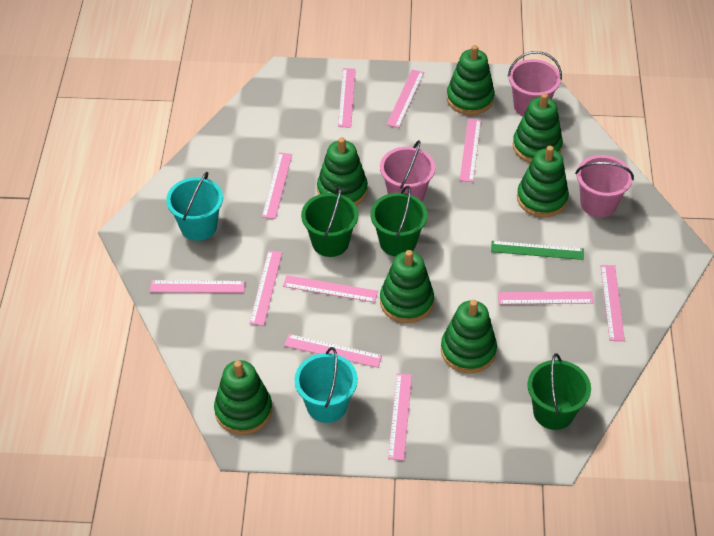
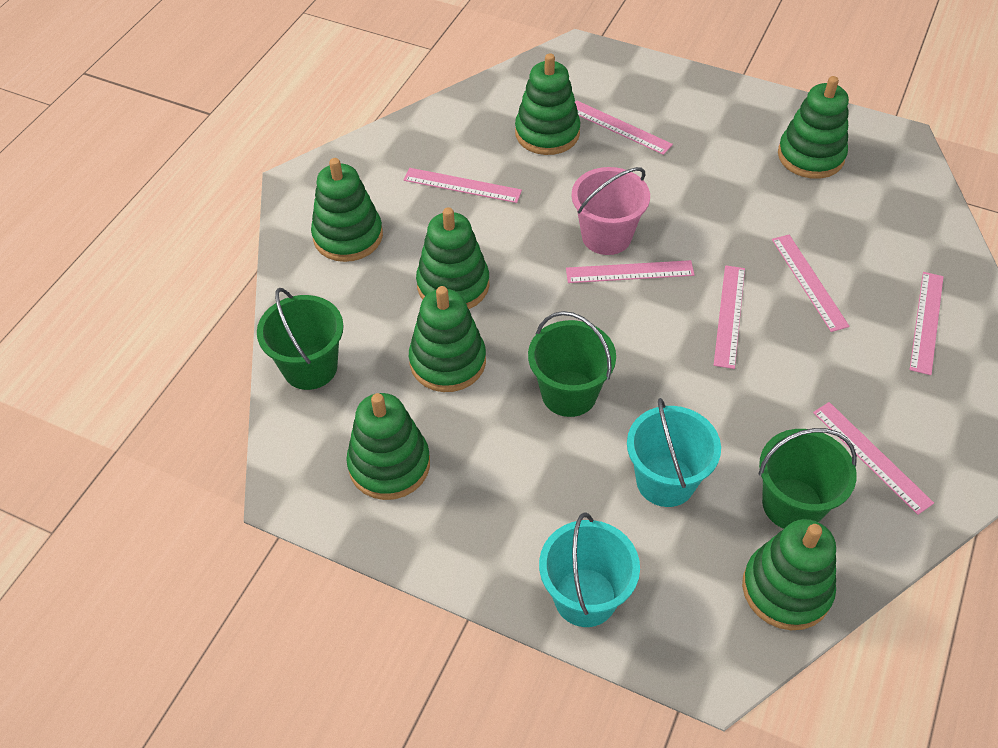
green ruler: 1 -> 0
pink bucket: 3 -> 1
pink ruler: 11 -> 7

